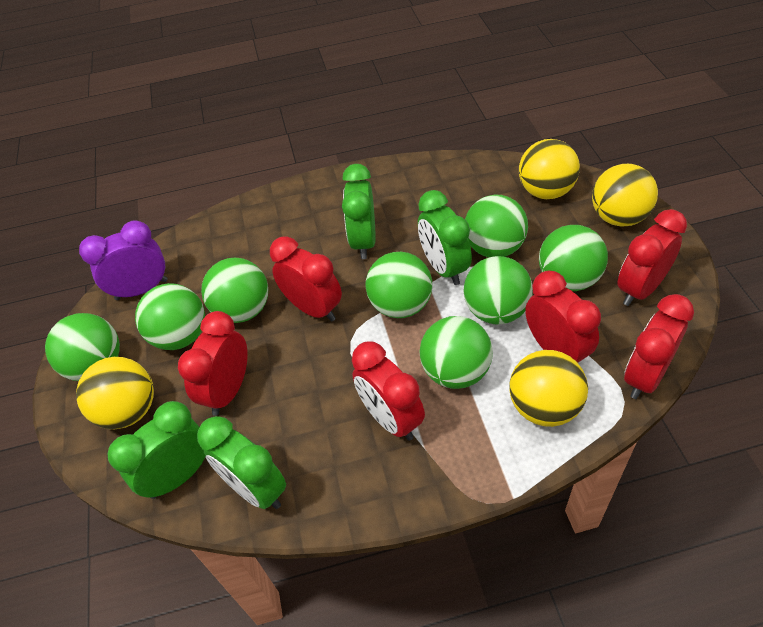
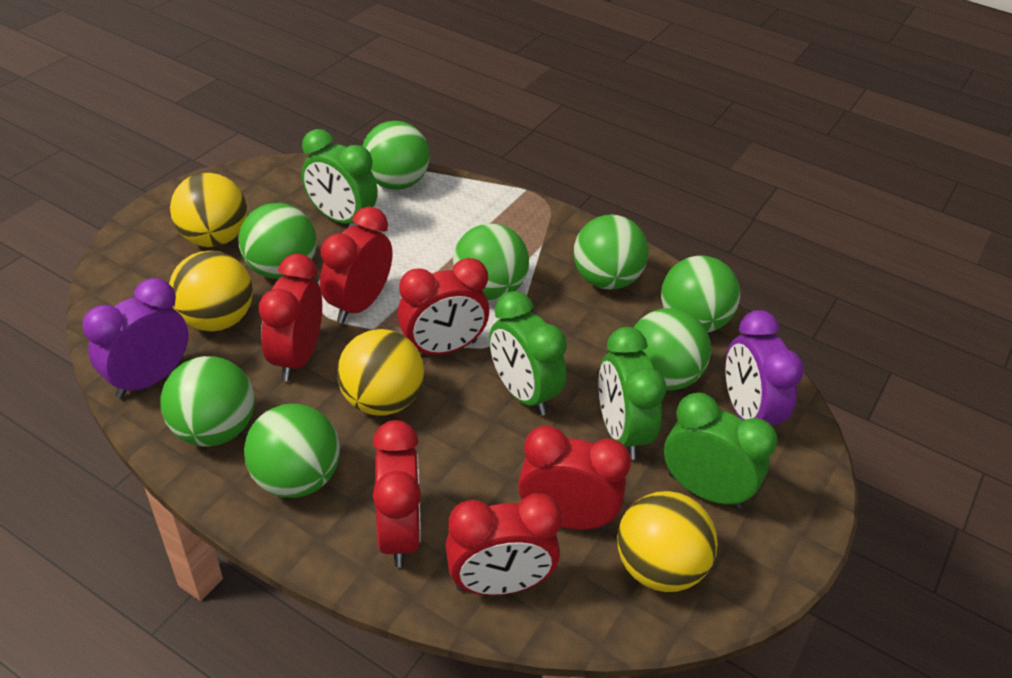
purple clock: 1 -> 2

